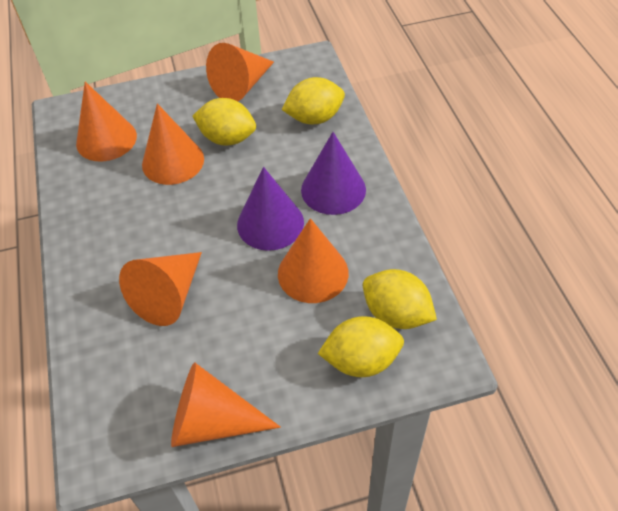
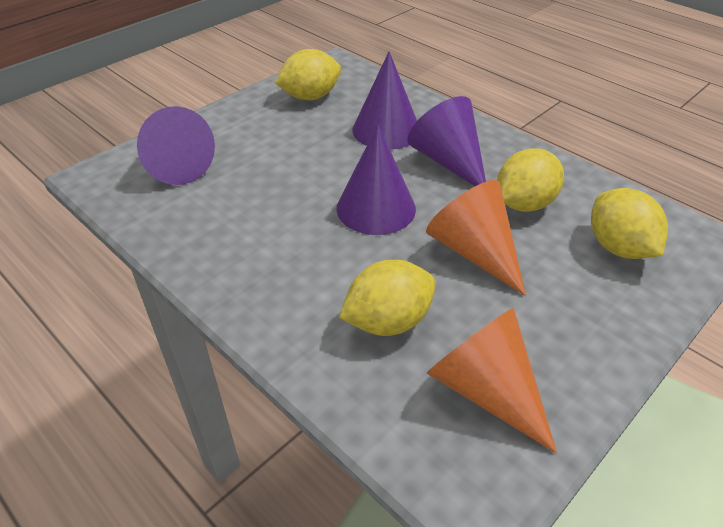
orange cone: 6 -> 2
purple cone: 2 -> 4

